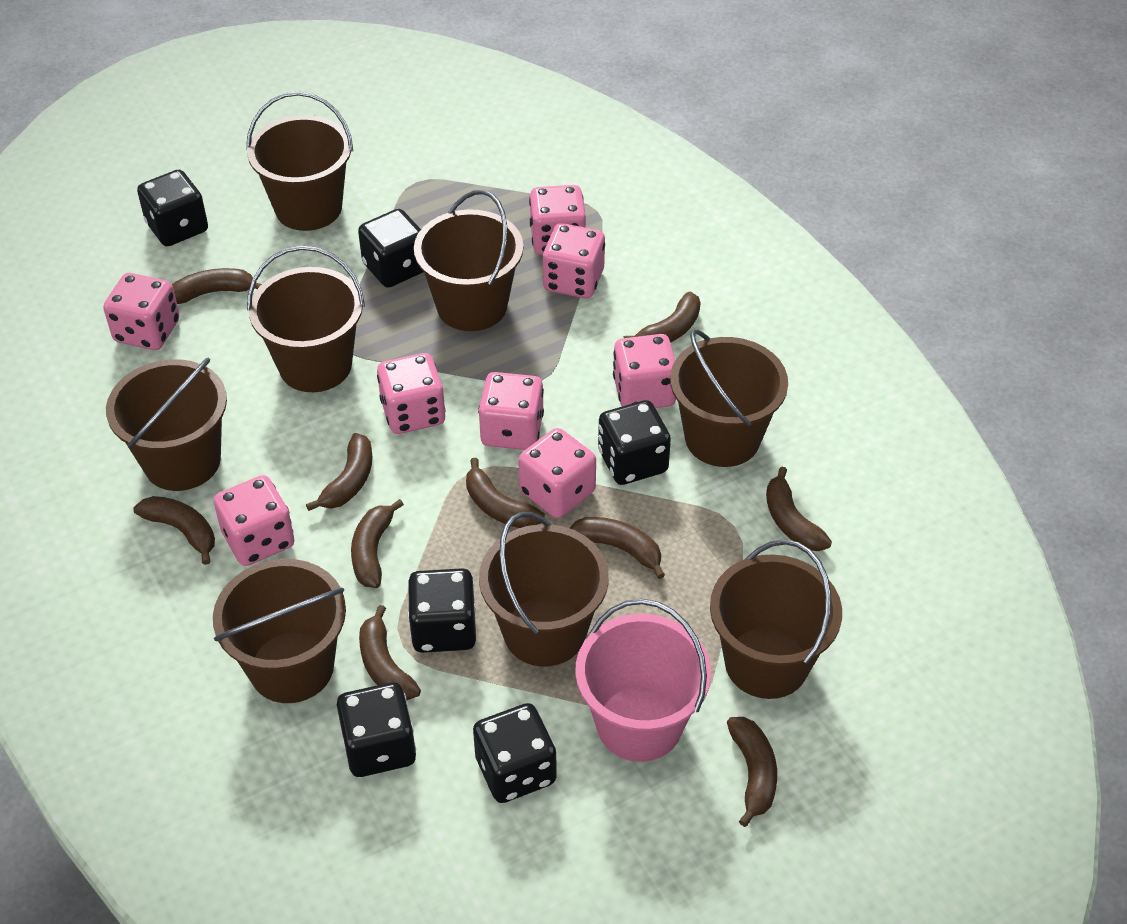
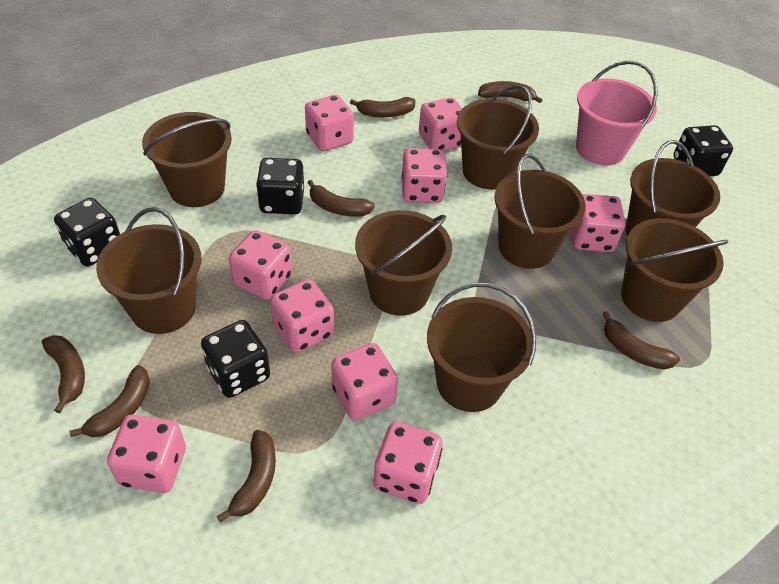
black dice: 6 -> 4
brown banana: 10 -> 7
pink dice: 8 -> 9

